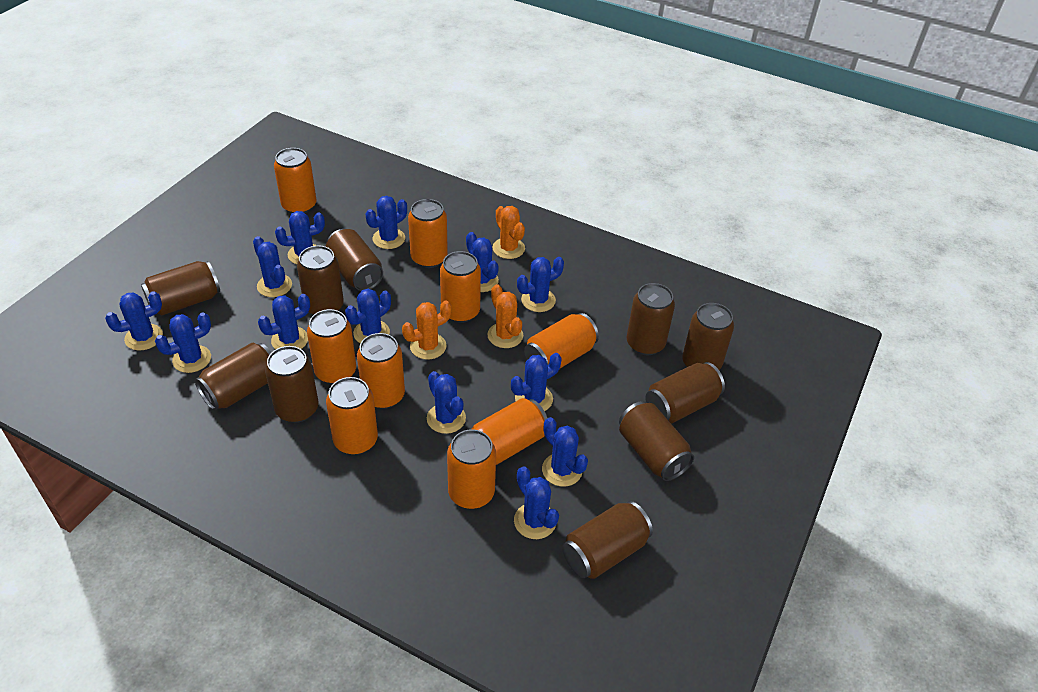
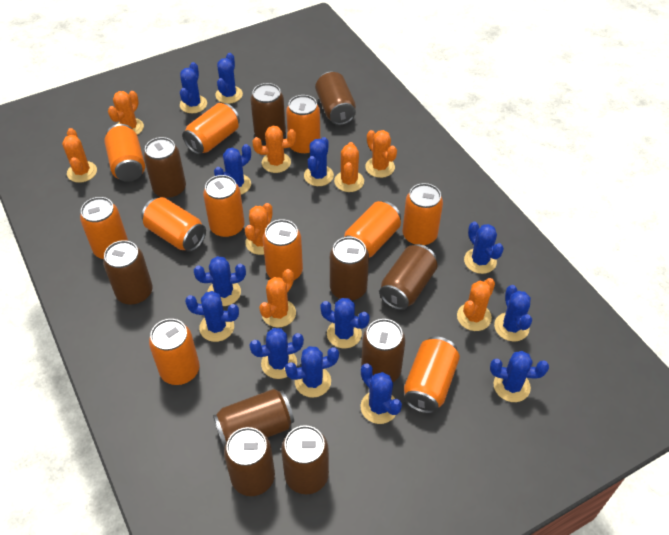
orange cactus: 3 -> 8
orange can: 9 -> 11

